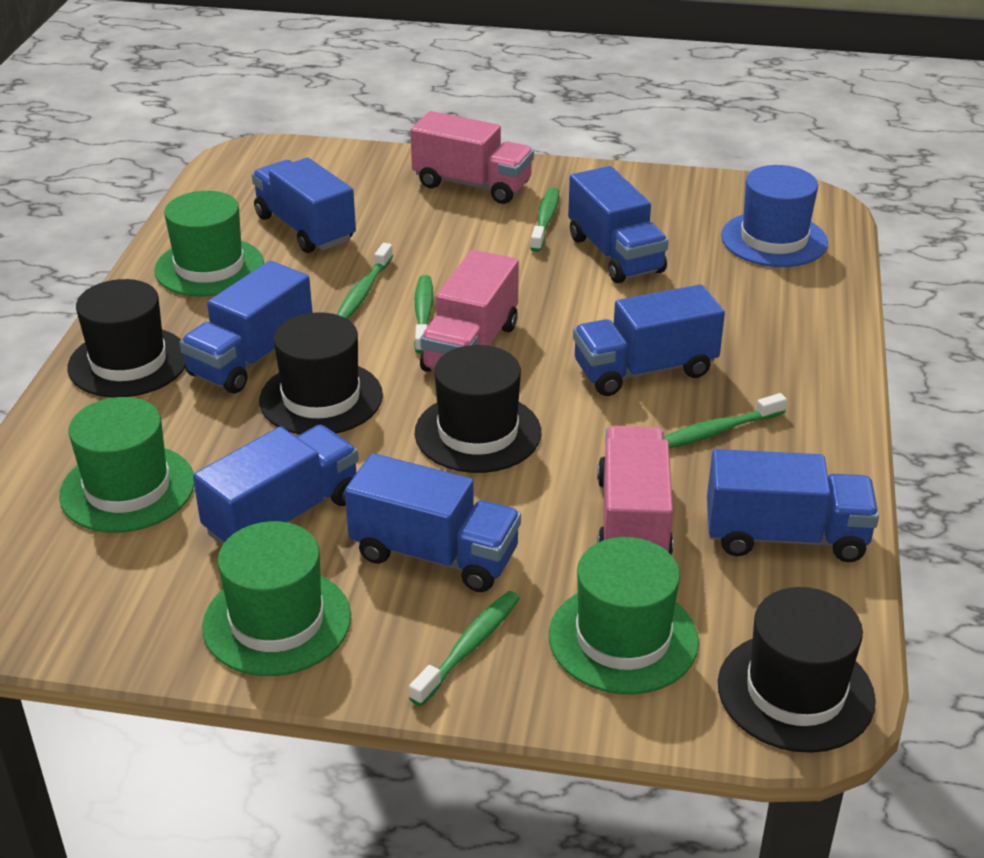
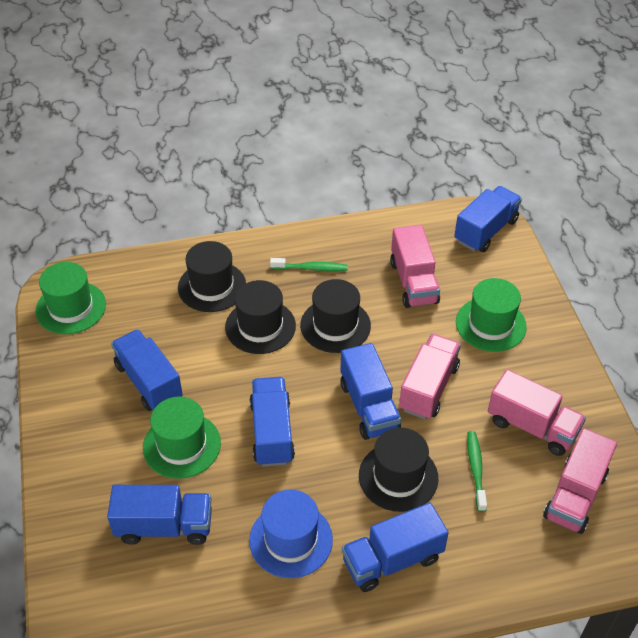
blue truck: 7 -> 6
green hat: 4 -> 3
green toothbrush: 5 -> 2
pink truck: 3 -> 4

